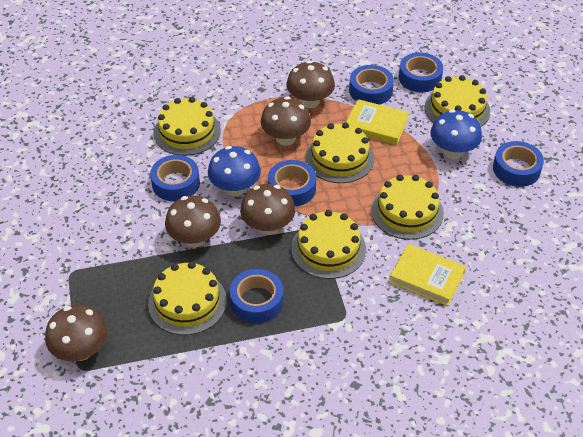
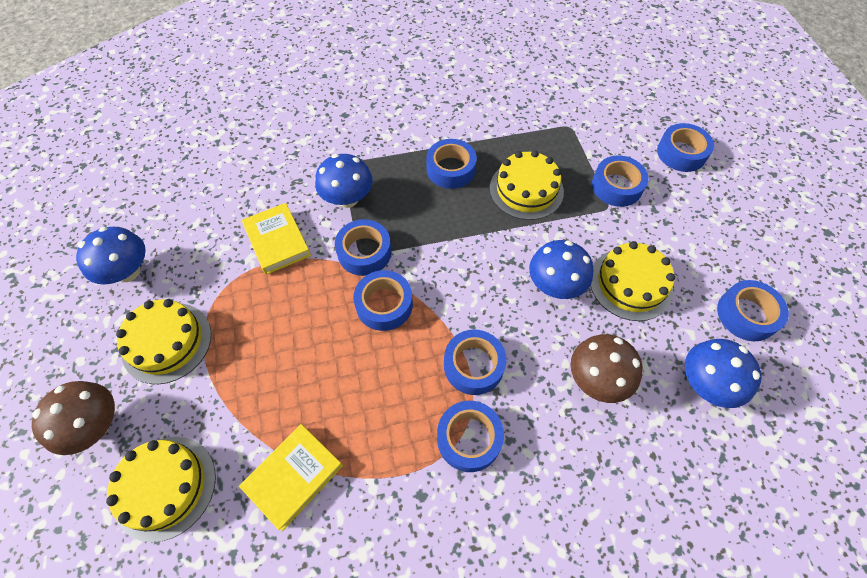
blue mushroom: 2 -> 4
blue tape: 6 -> 8
brown mushroom: 5 -> 2
yellow cake: 6 -> 4

